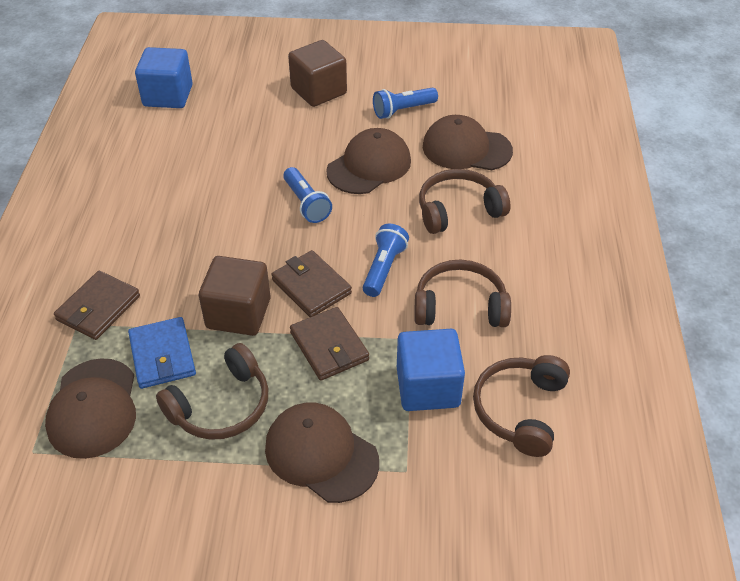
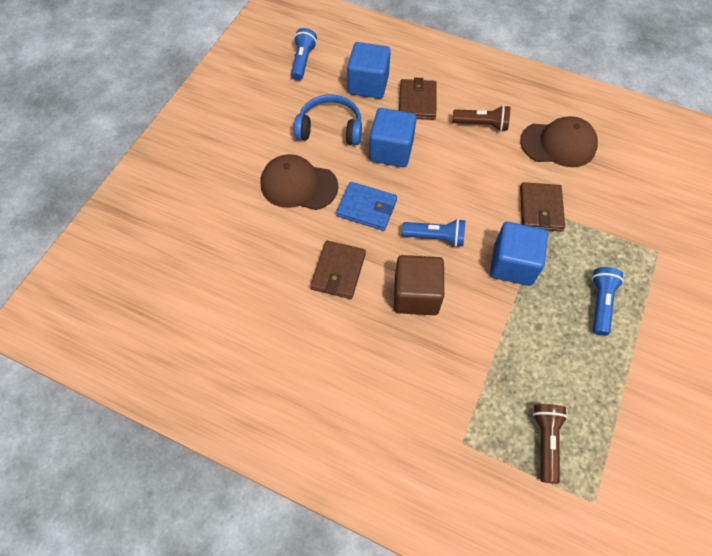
blue cube: 2 -> 3
blue headphones: 0 -> 1
brown cap: 4 -> 2
brown cube: 2 -> 1
brown flashlight: 0 -> 2
brown headphones: 4 -> 0

